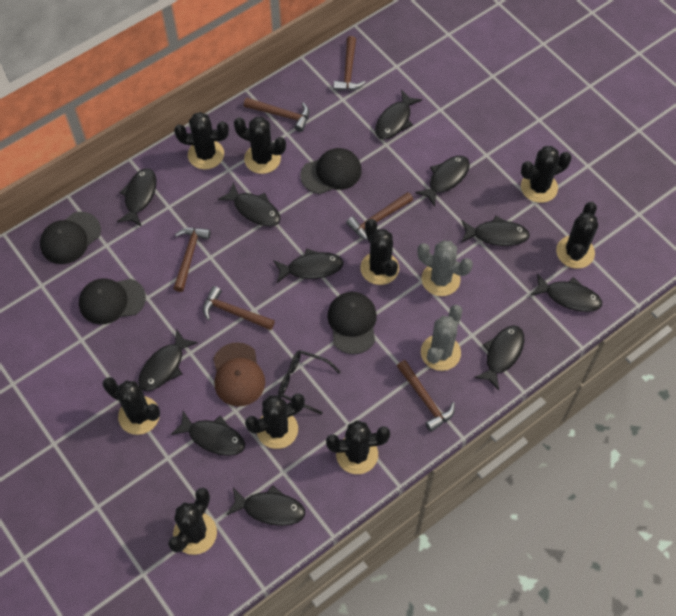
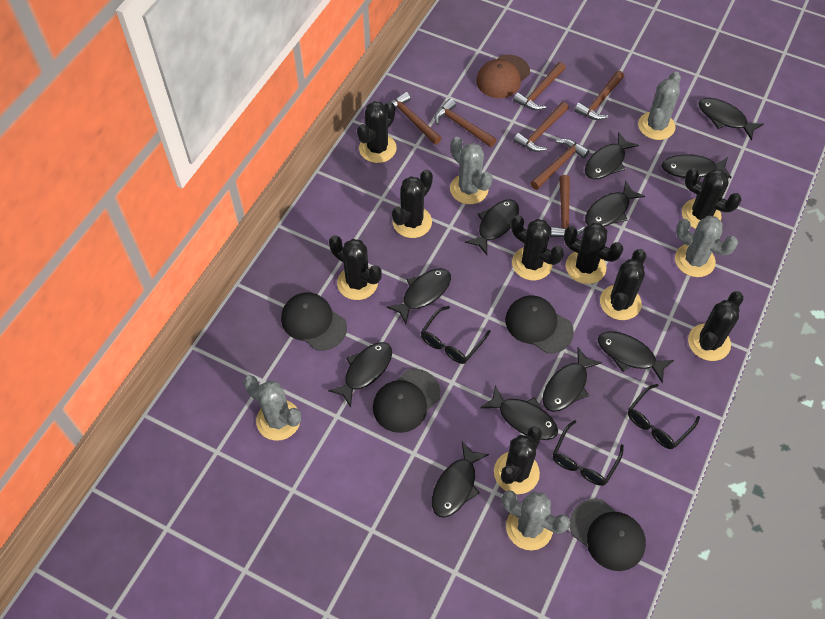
black glasses: 1 -> 3
brown hammer: 6 -> 7
grey cactus: 2 -> 5

